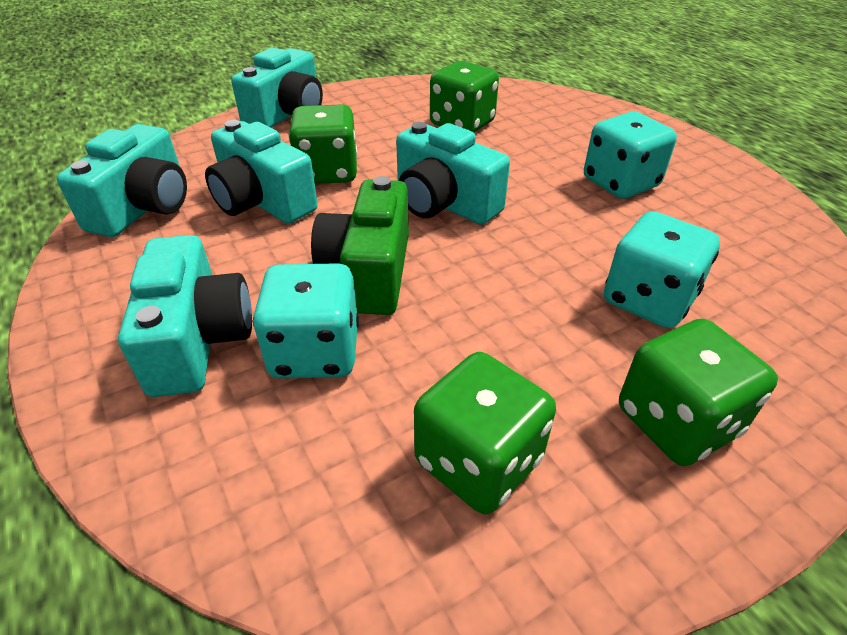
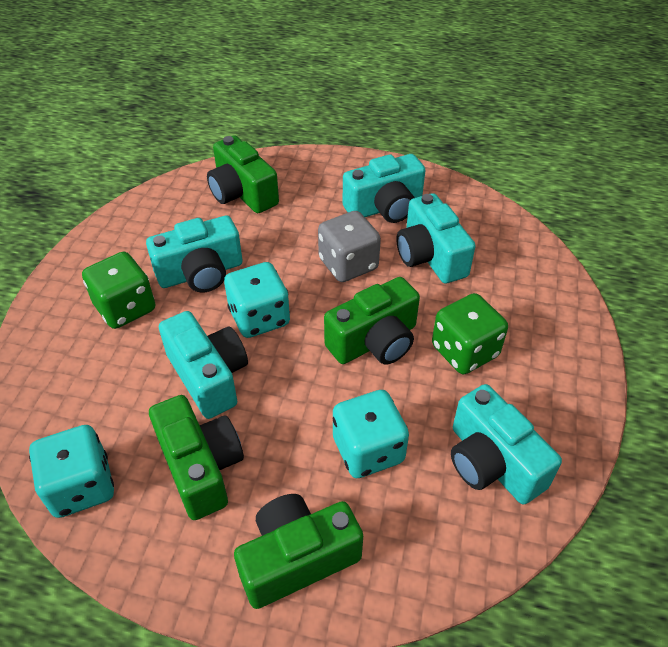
green camera: 1 -> 4
green dice: 4 -> 2
grey dice: 0 -> 1

